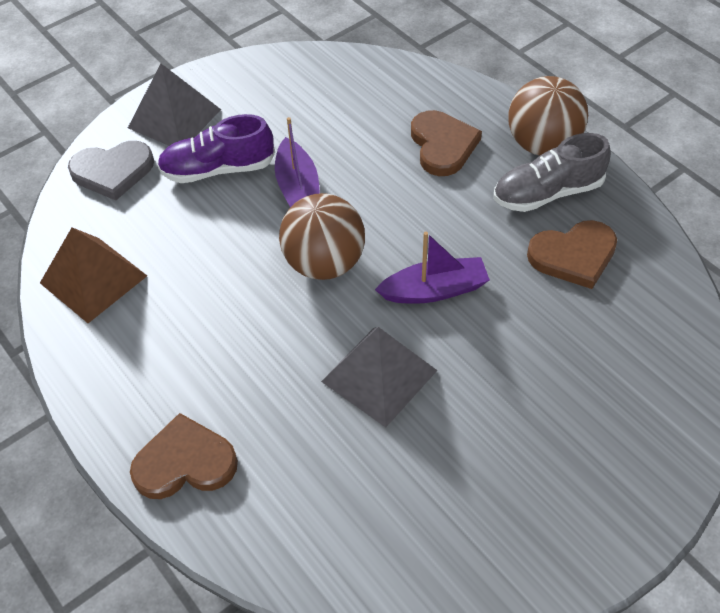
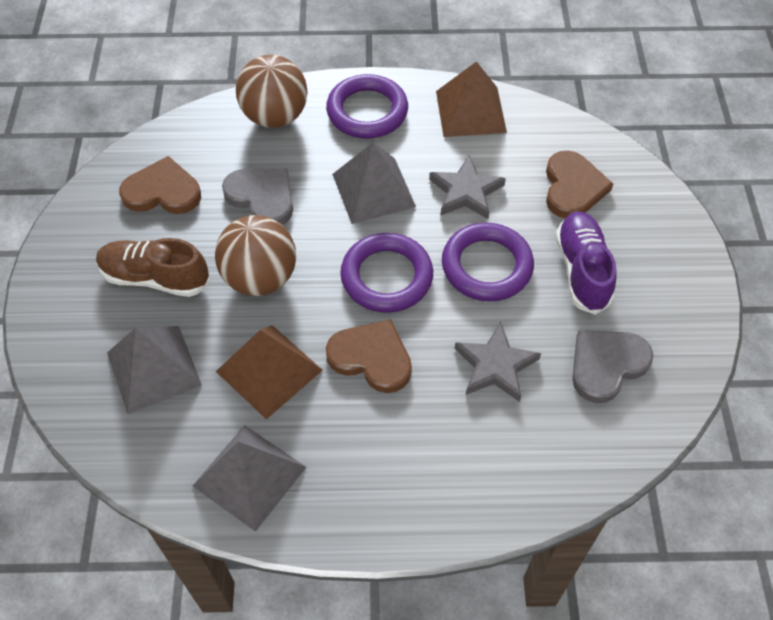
brown pyramid: 1 -> 2
brown shoe: 0 -> 1
grey heart: 1 -> 2
grey pyramid: 2 -> 3
grey shoe: 1 -> 0
grey star: 0 -> 2
purple boat: 2 -> 0
purple ring: 0 -> 3

